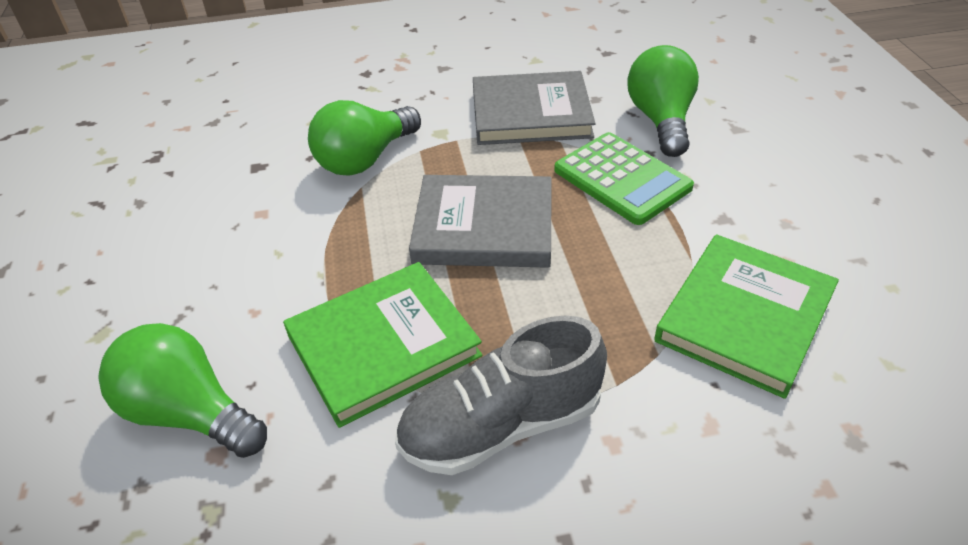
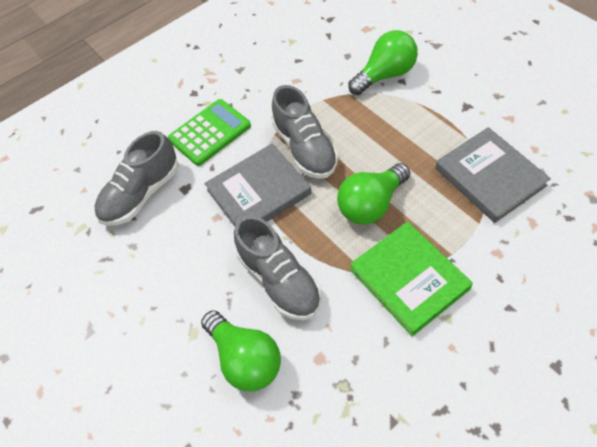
green book: 2 -> 1
grey shoe: 1 -> 3

